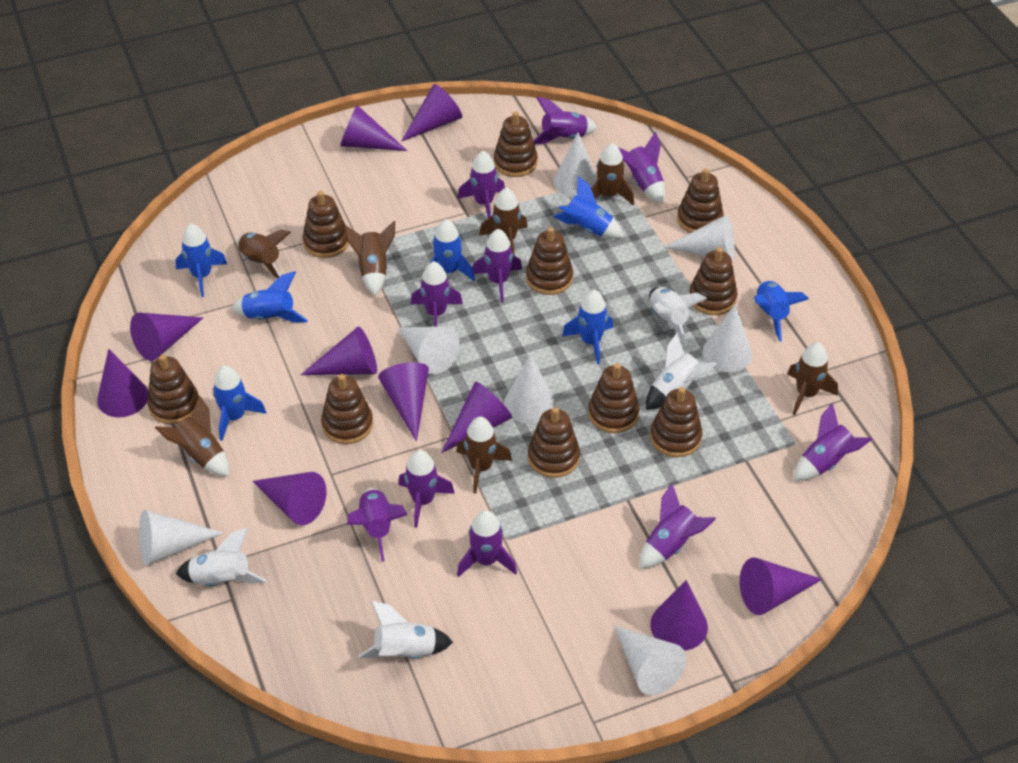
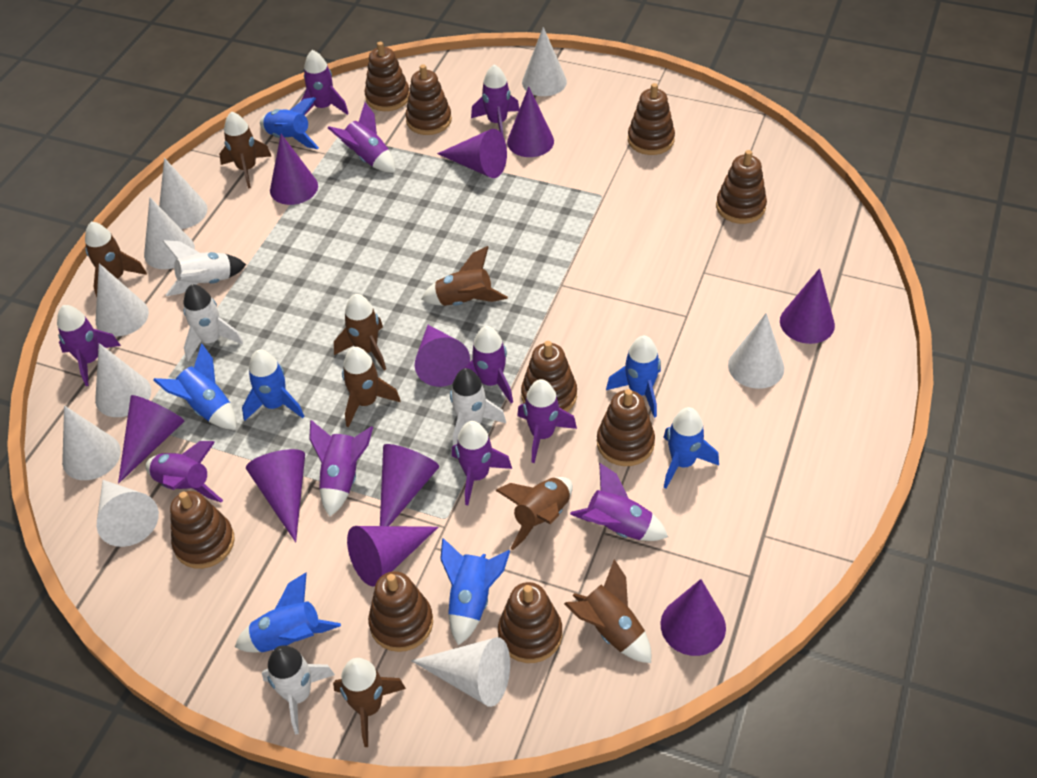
brown rocket: 7 -> 8
brown stacking toy: 10 -> 9
white cone: 7 -> 9

